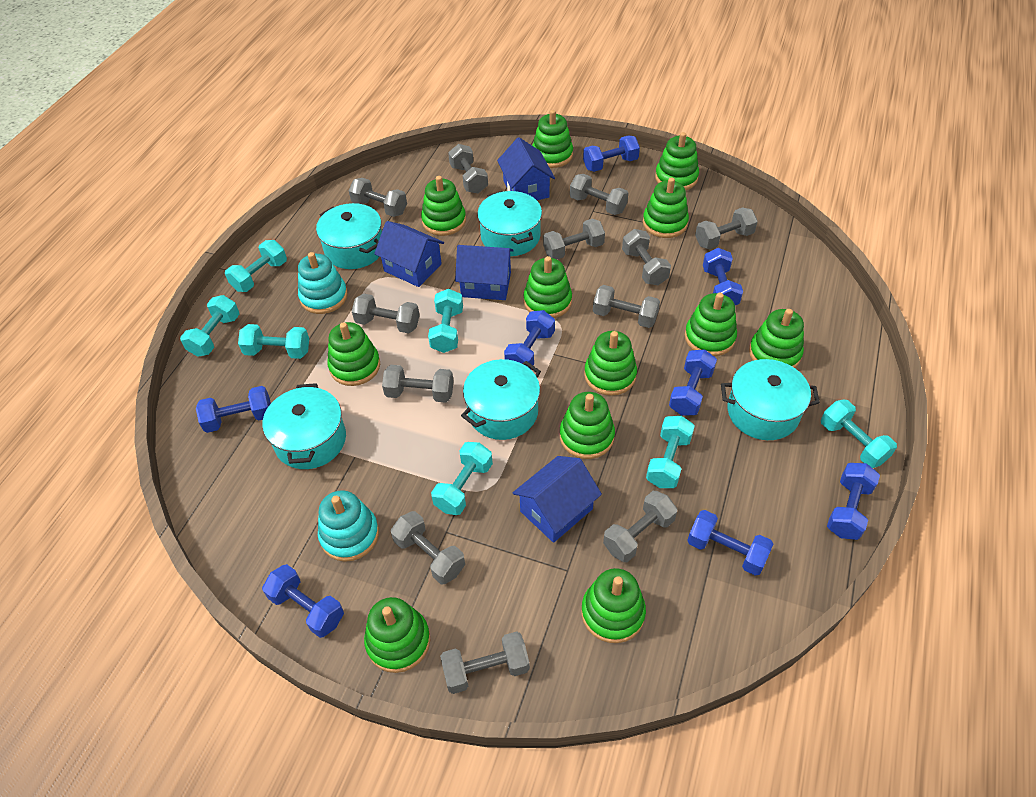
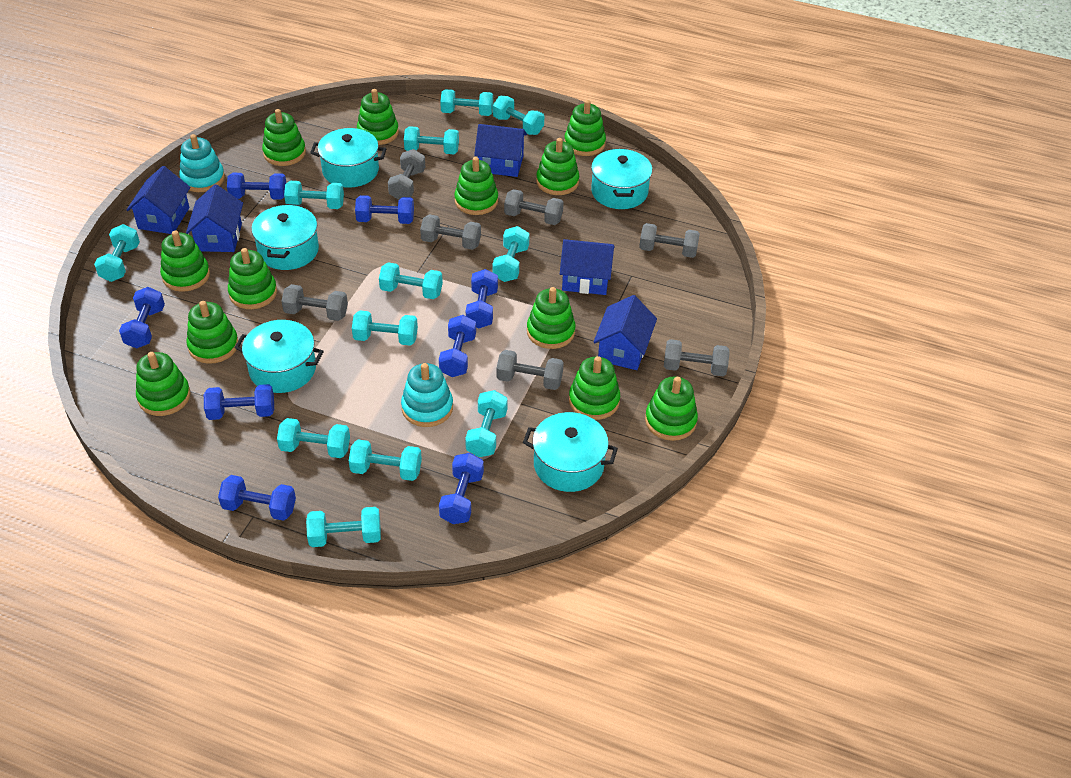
blue house: 4 -> 5
grey dumbbell: 12 -> 7
turquoise dumbbell: 7 -> 12

